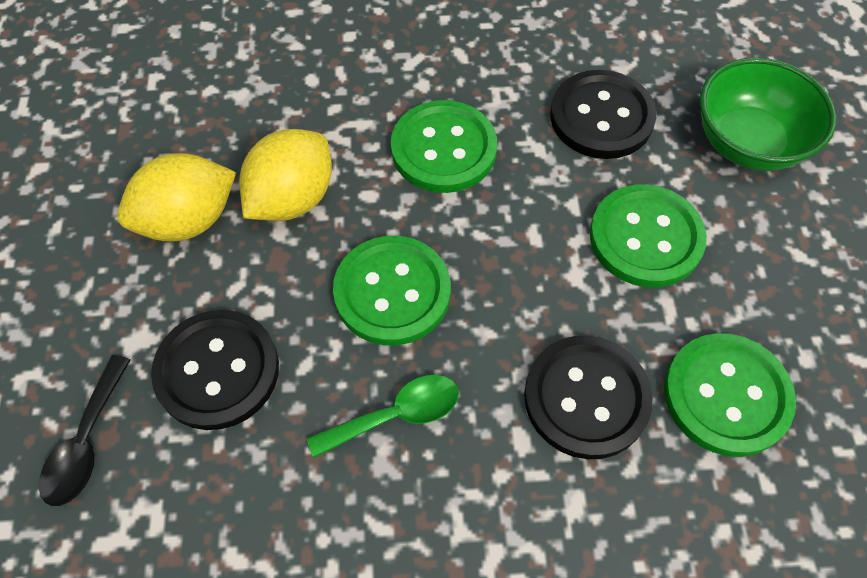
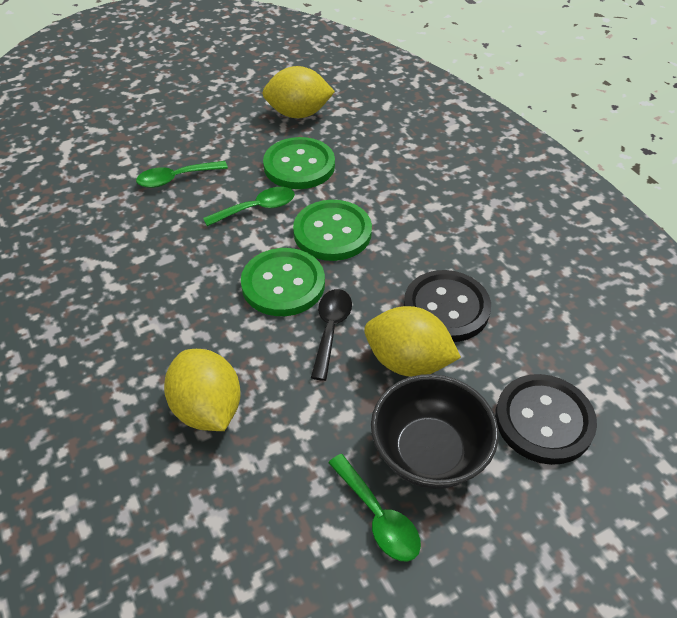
black bowl: 0 -> 1
black button: 3 -> 2
green bowl: 1 -> 0
green button: 4 -> 3
green spoon: 1 -> 3
yellow lemon: 2 -> 3

